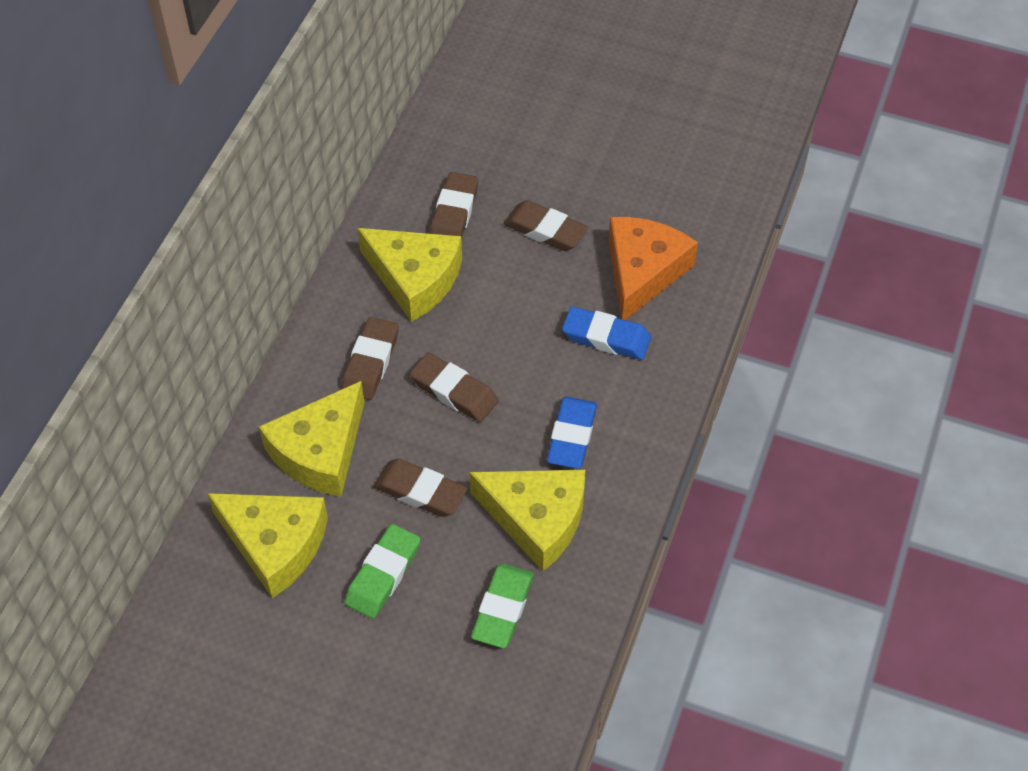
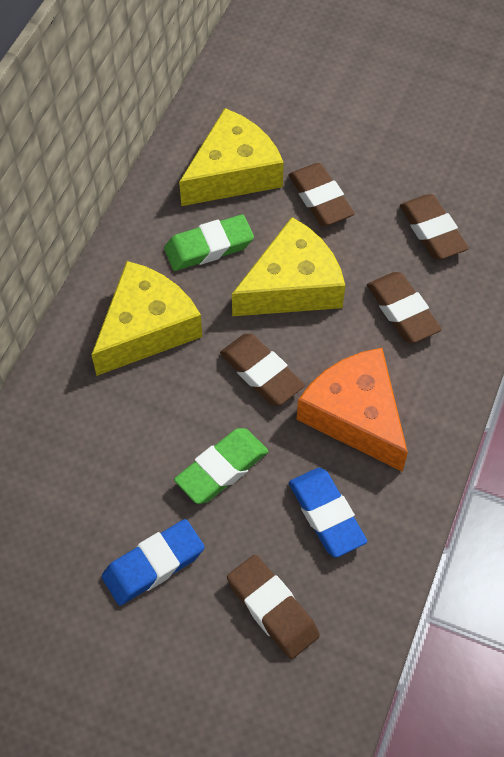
yellow cheese: 4 -> 3

